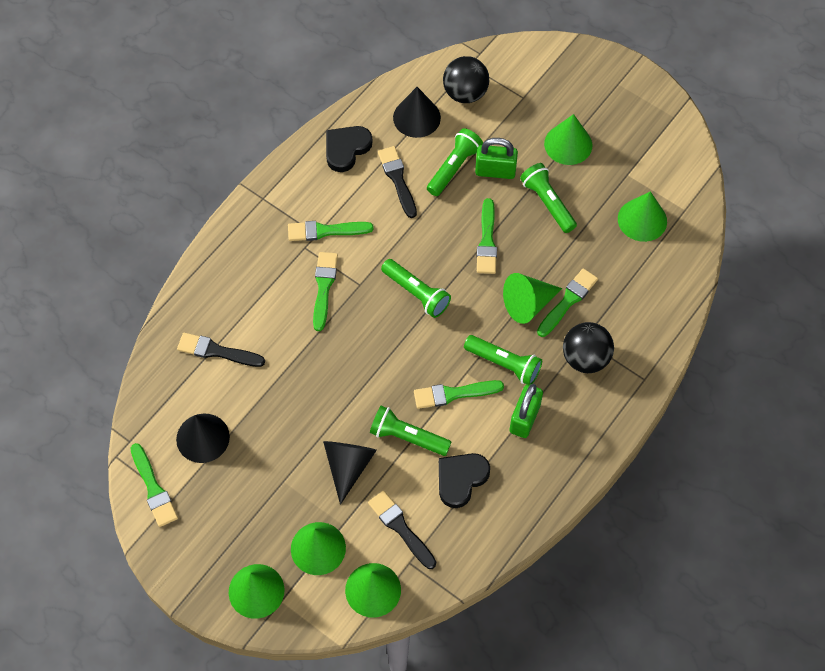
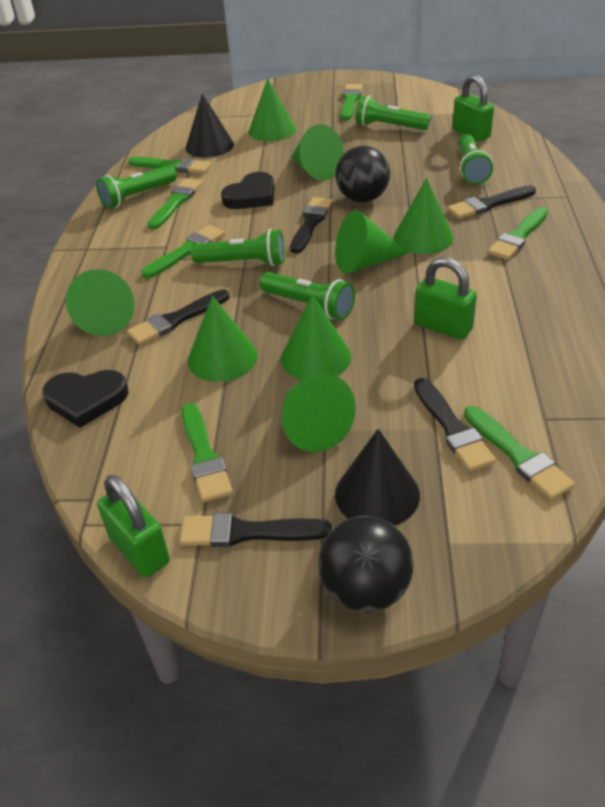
black brush: 3 -> 5
black cone: 3 -> 2
green brush: 6 -> 7
green cone: 6 -> 8
green padlock: 2 -> 3

